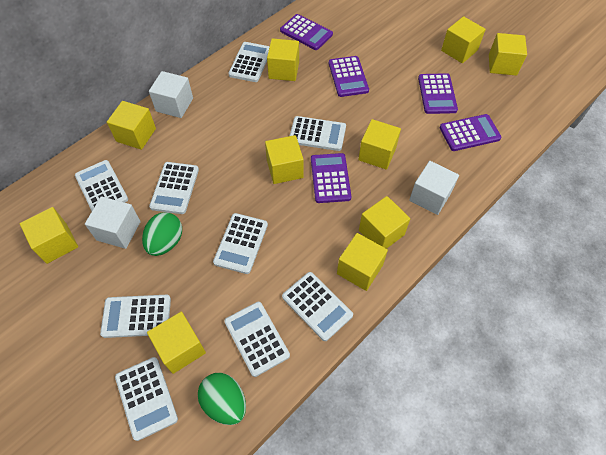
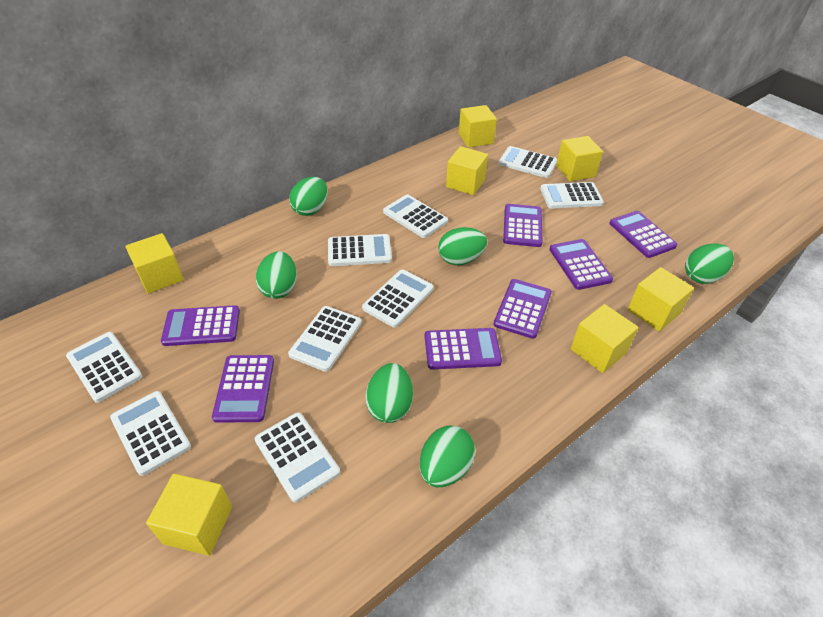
green egg: 2 -> 6
purple calculator: 5 -> 7
white cube: 3 -> 0
yellow cube: 10 -> 7

